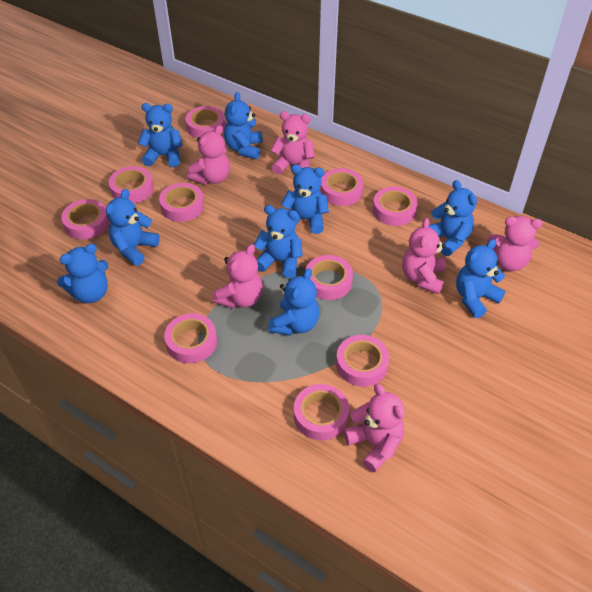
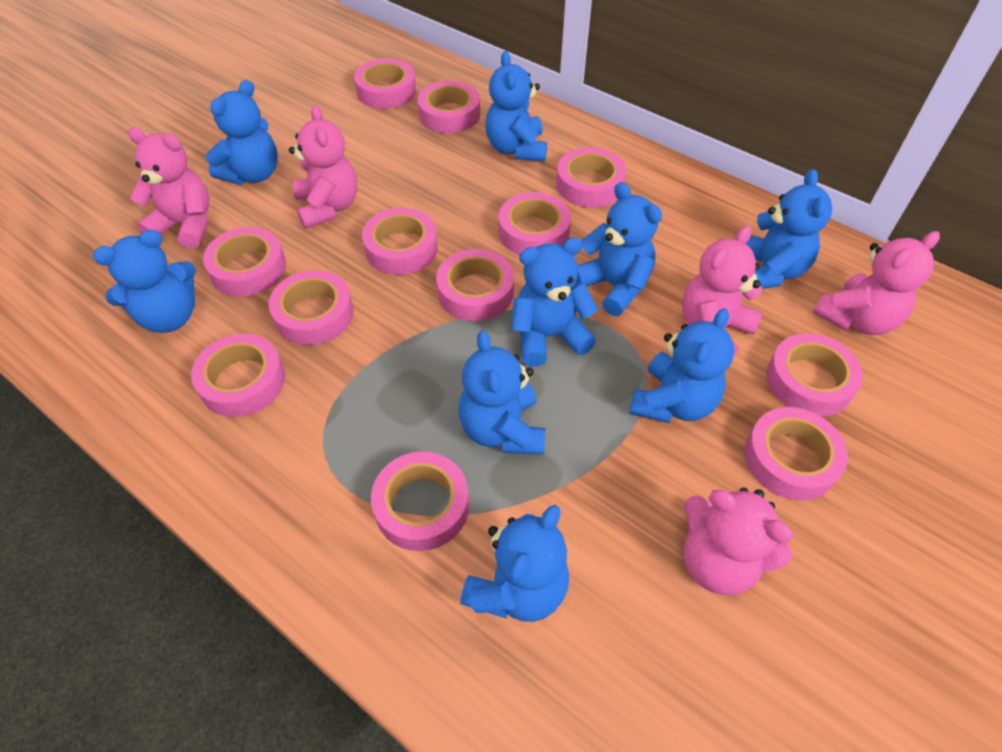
pink tape: 10 -> 12
pink teddy bear: 6 -> 5

